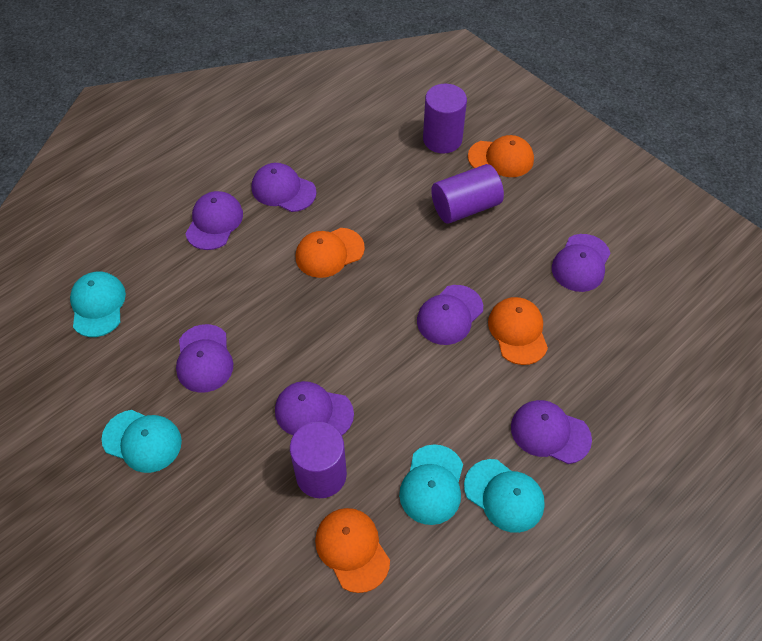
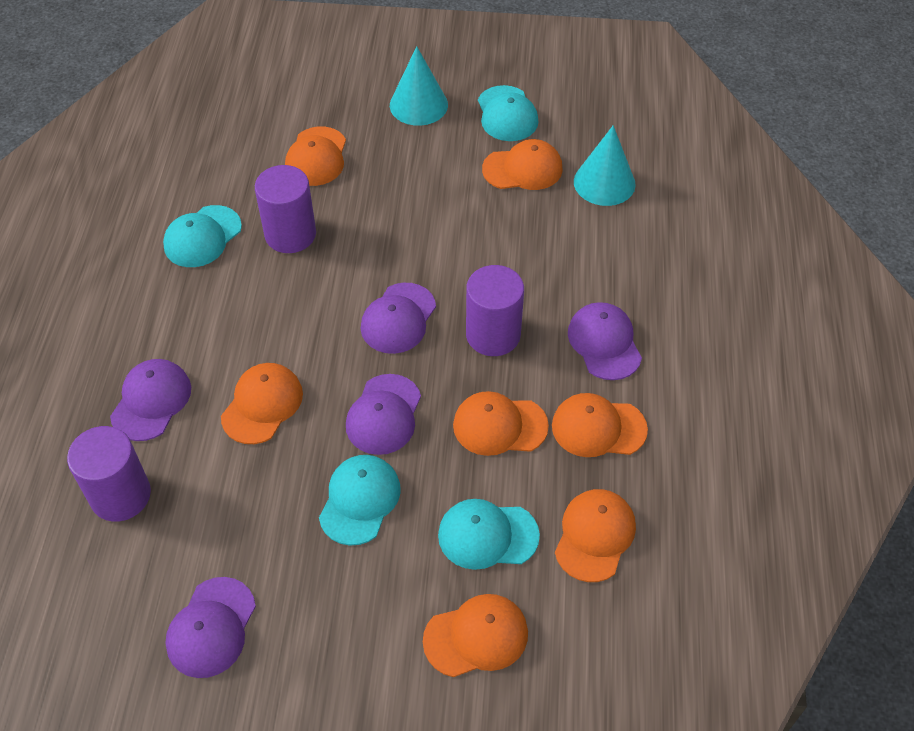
orange cap: 4 -> 7
purple cap: 7 -> 5
turquoise cone: 0 -> 2

